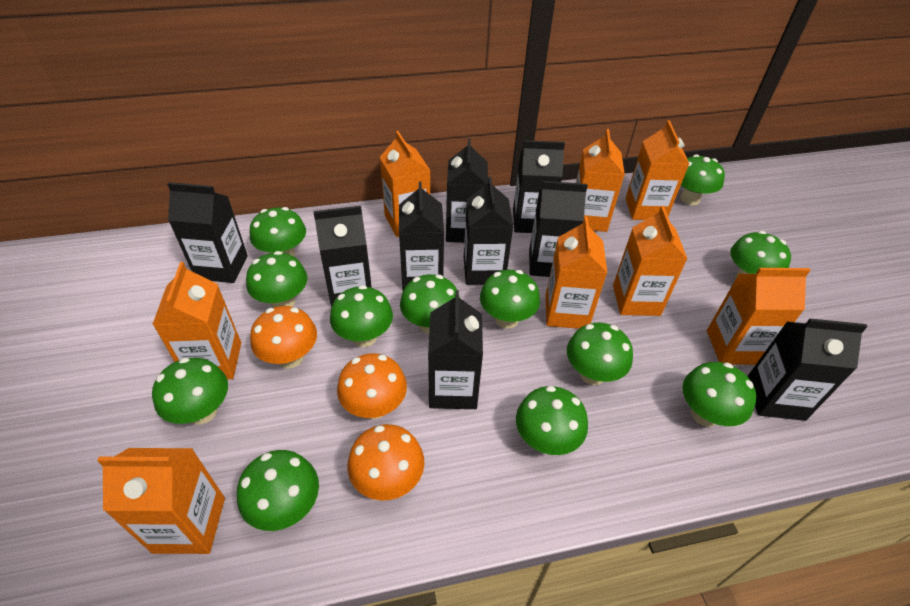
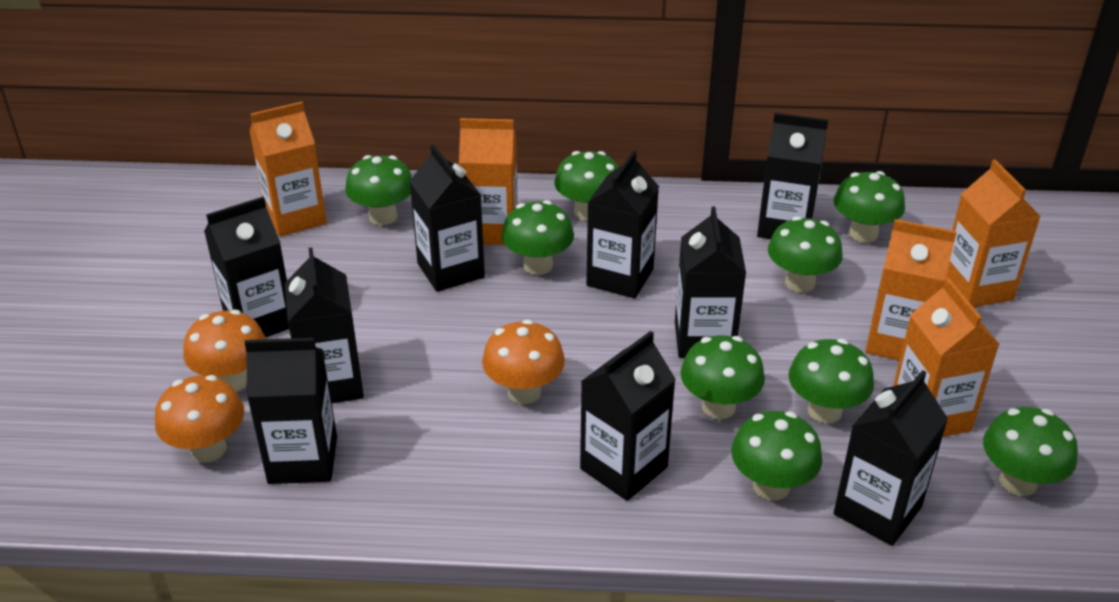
green mushroom: 12 -> 9
orange carton: 8 -> 5

